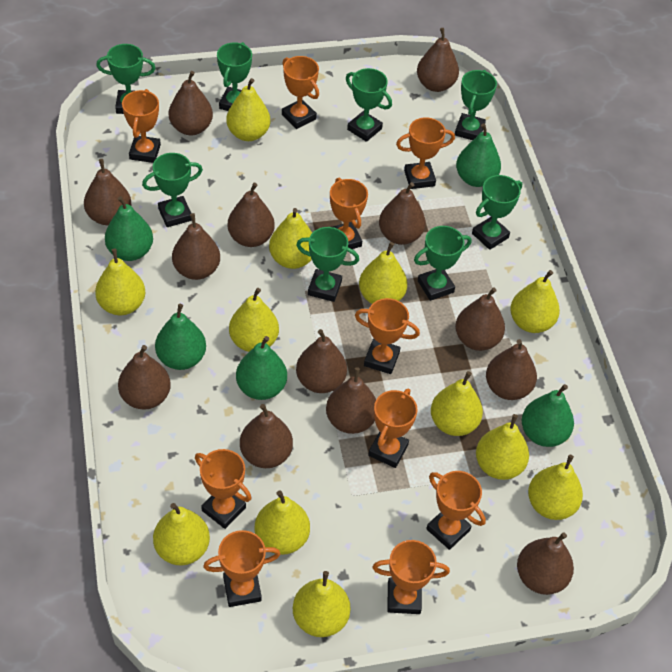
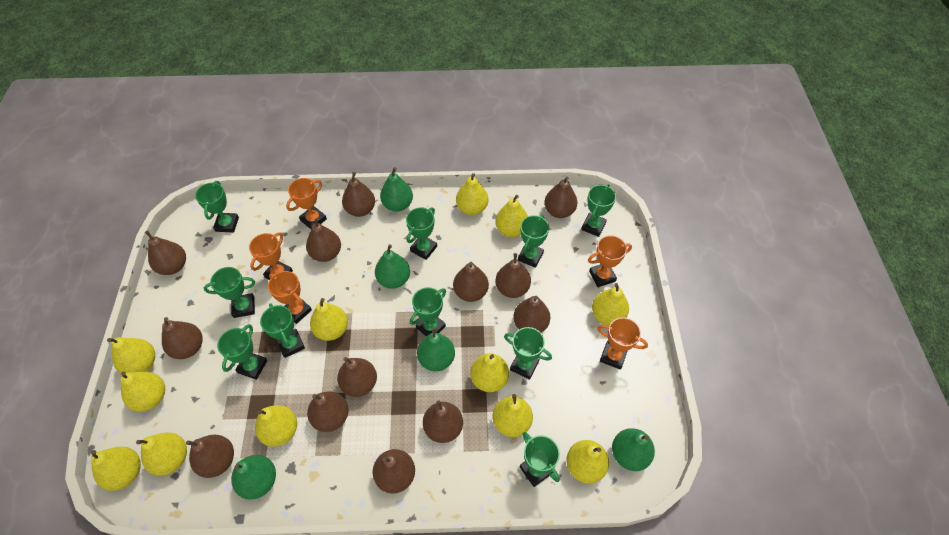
green trophy: 8 -> 10
orange trophy: 10 -> 5

